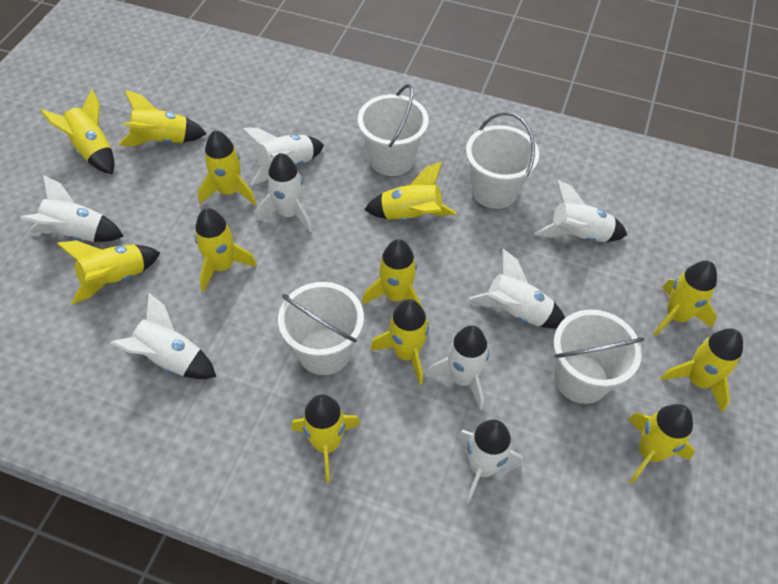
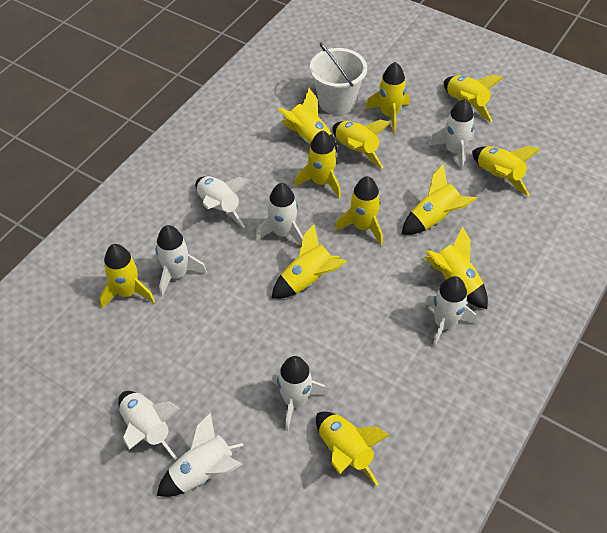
white bucket: 4 -> 1

